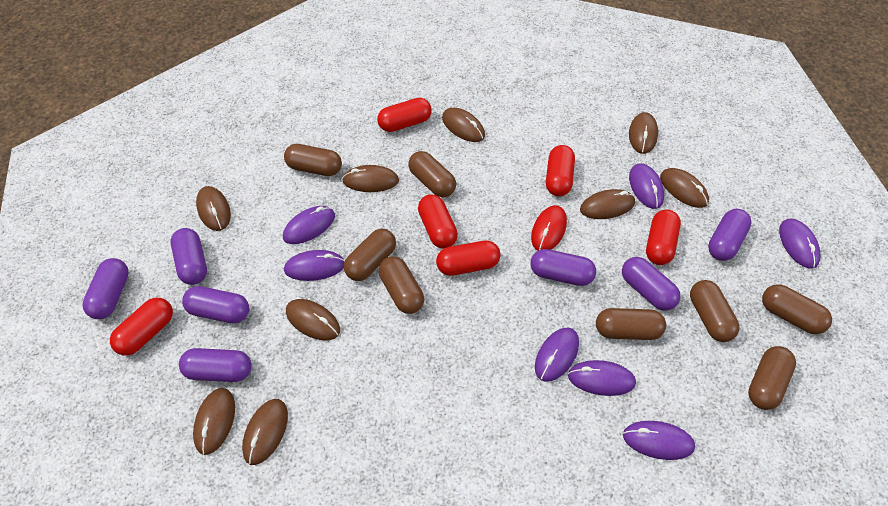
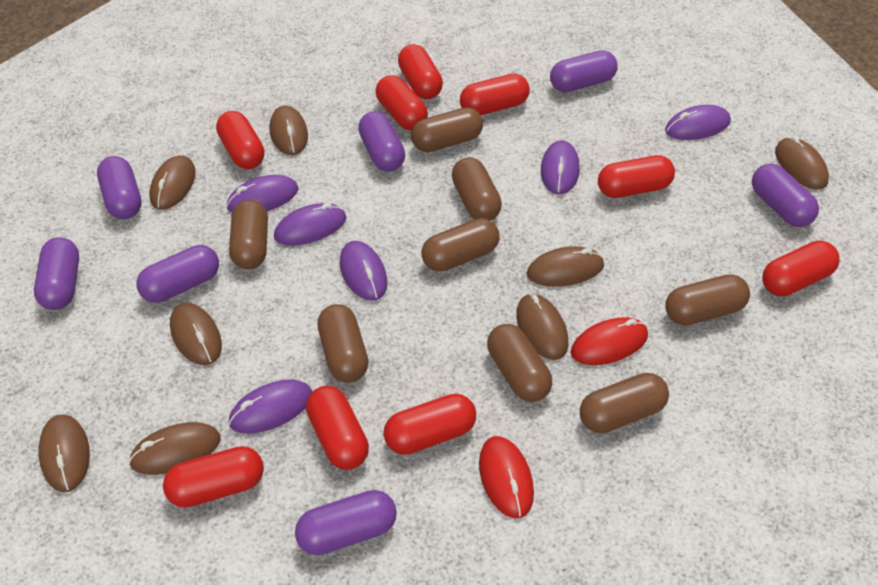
brown mouse: 9 -> 8
purple mouse: 7 -> 6
red capsule: 6 -> 9
red mouse: 1 -> 2

